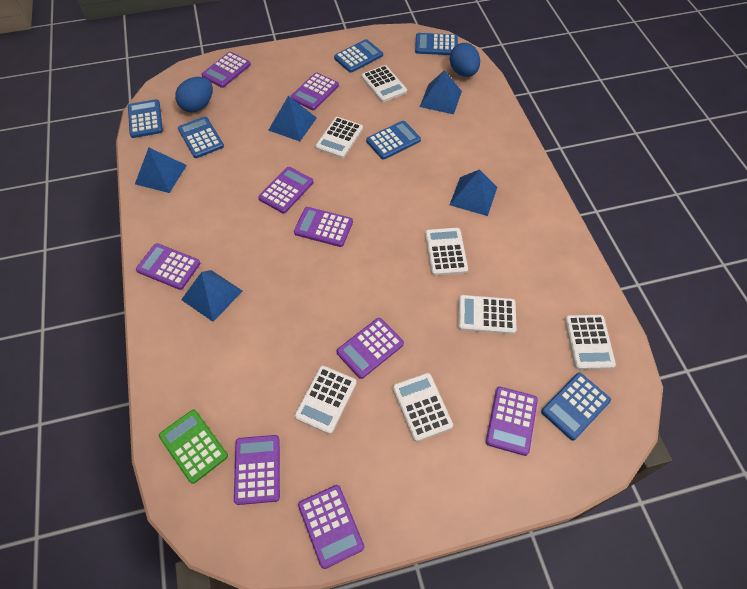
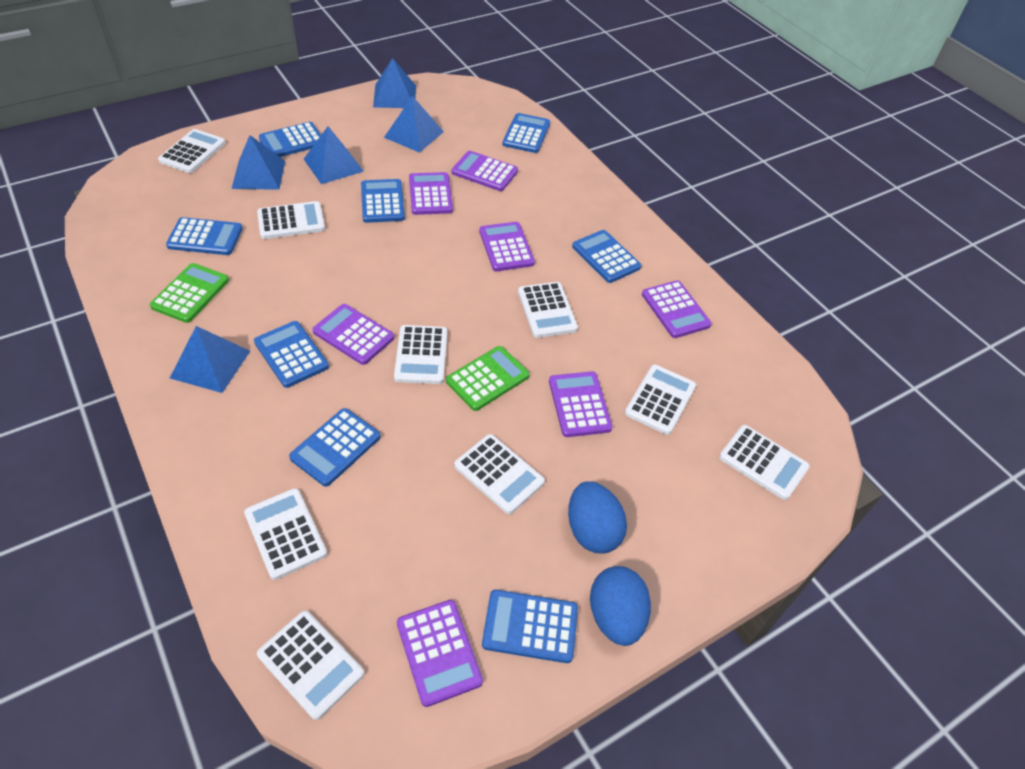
blue calculator: 6 -> 8
green calculator: 1 -> 2
purple calculator: 9 -> 7
white calculator: 7 -> 9

